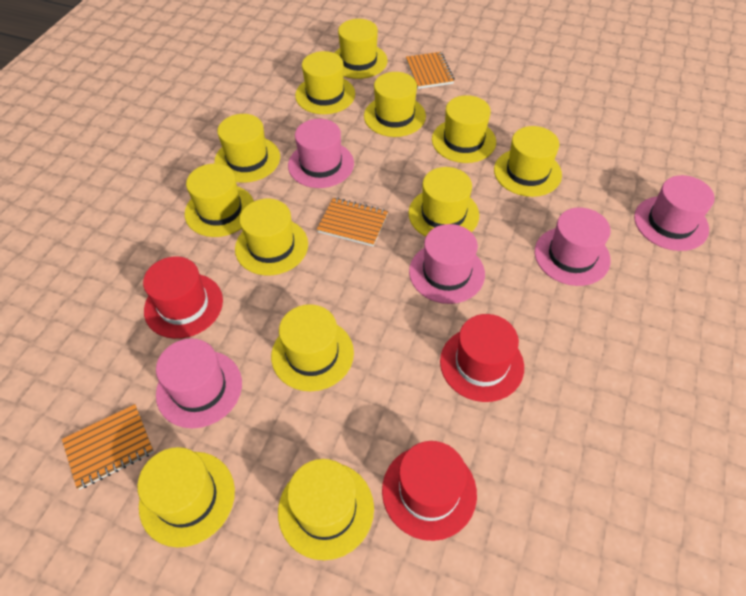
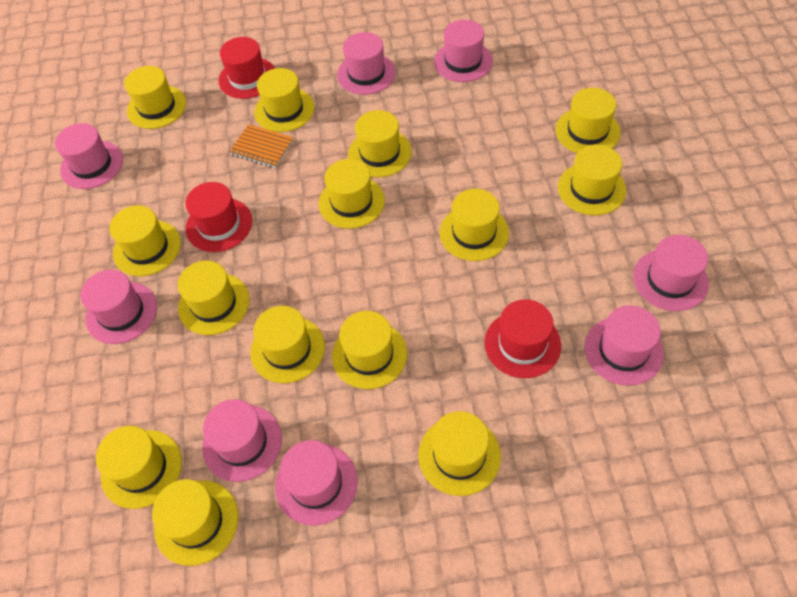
orange notebook: 3 -> 1
pink hat: 5 -> 8
yellow hat: 12 -> 14

